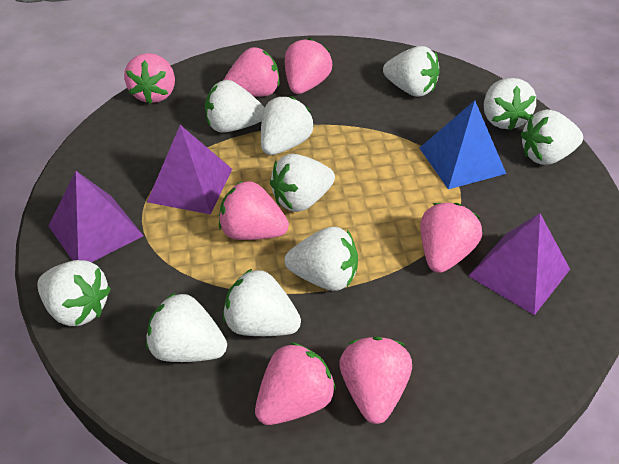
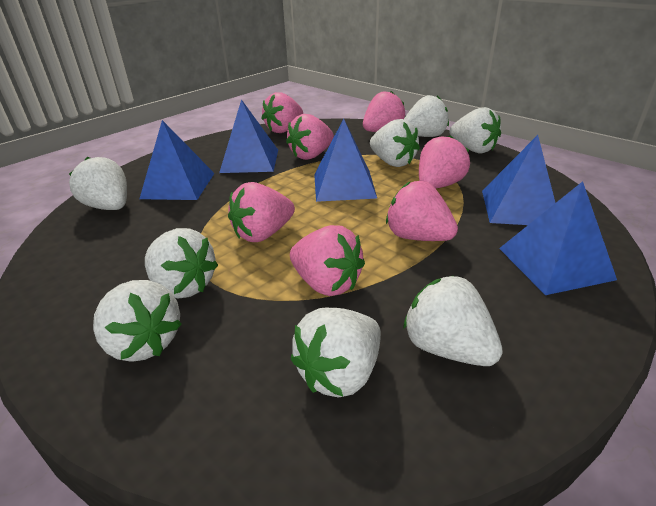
blue pyramid: 1 -> 5
purple pyramid: 3 -> 0
white strawberry: 10 -> 8

